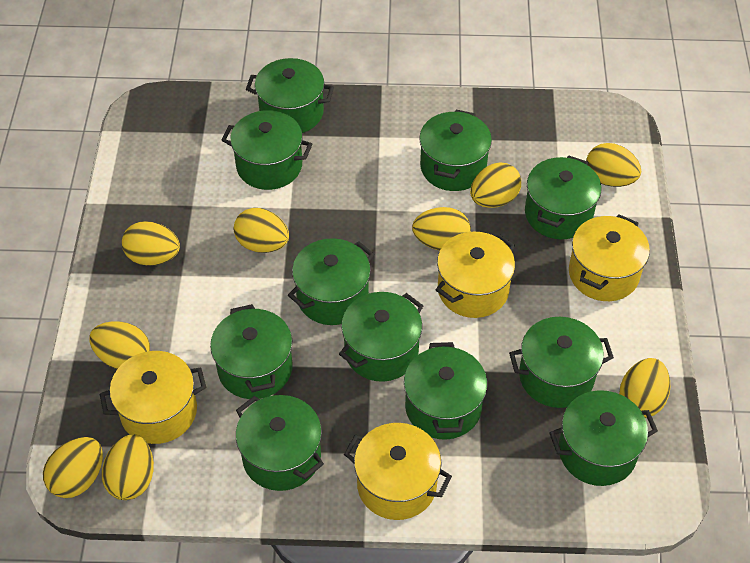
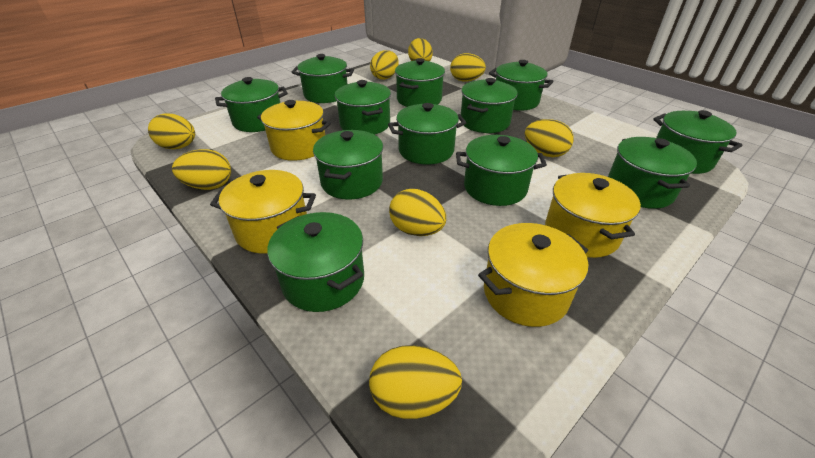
green pot: 11 -> 12
yellow egg: 9 -> 8

